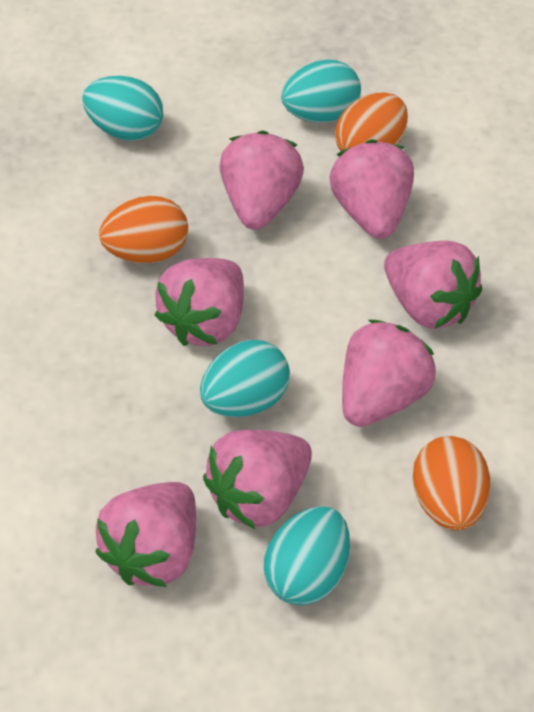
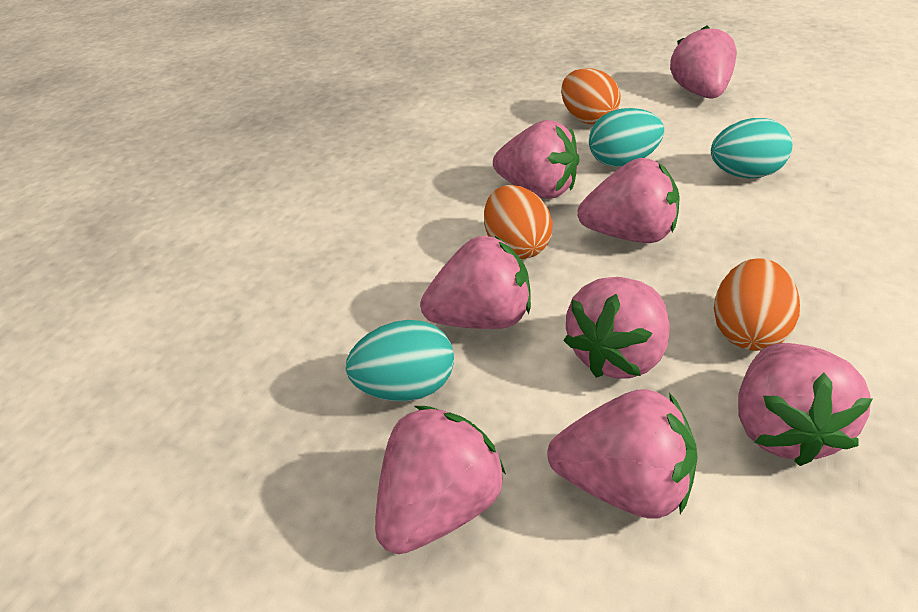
pink strawberry: 7 -> 8
turquoise egg: 4 -> 3

